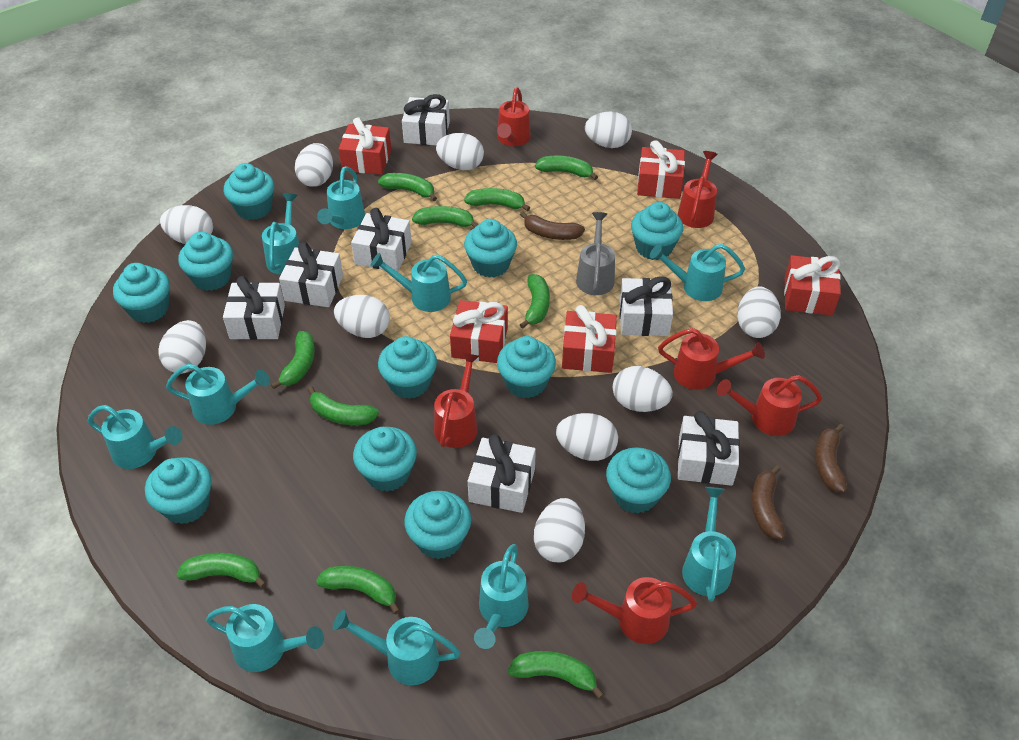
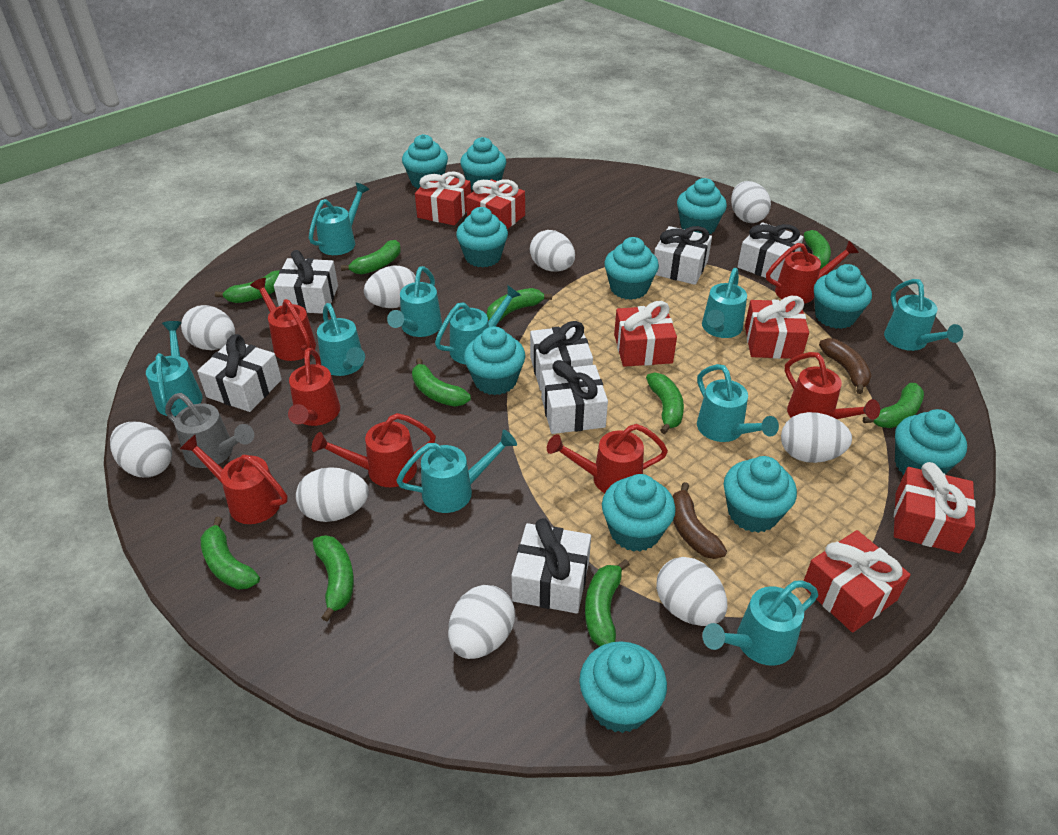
brown banana: 3 -> 2
red gift: 5 -> 6
red watering can: 6 -> 7
white egg: 10 -> 9

